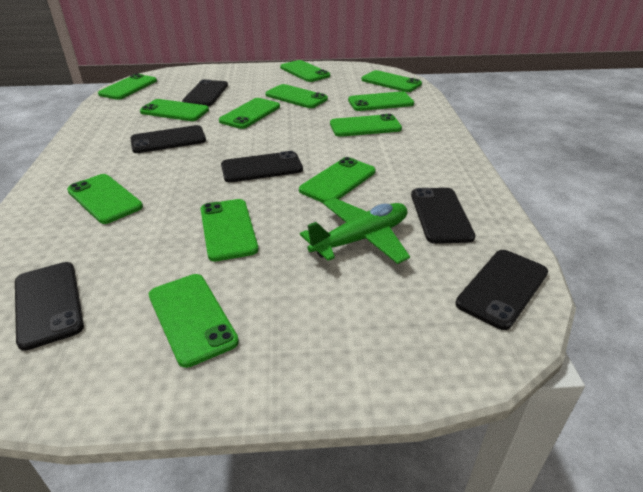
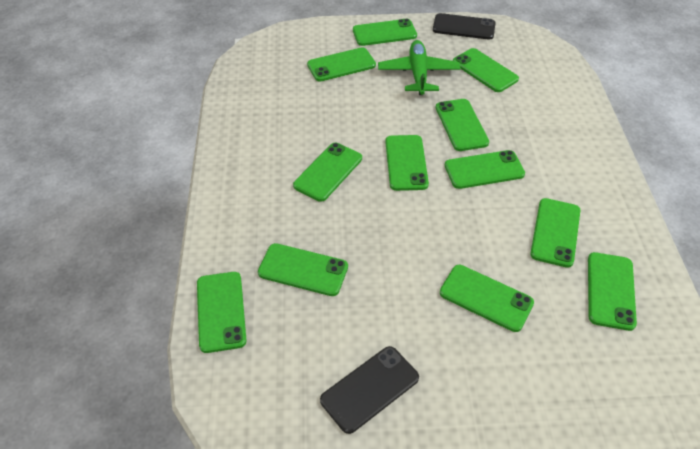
black phone: 6 -> 2

